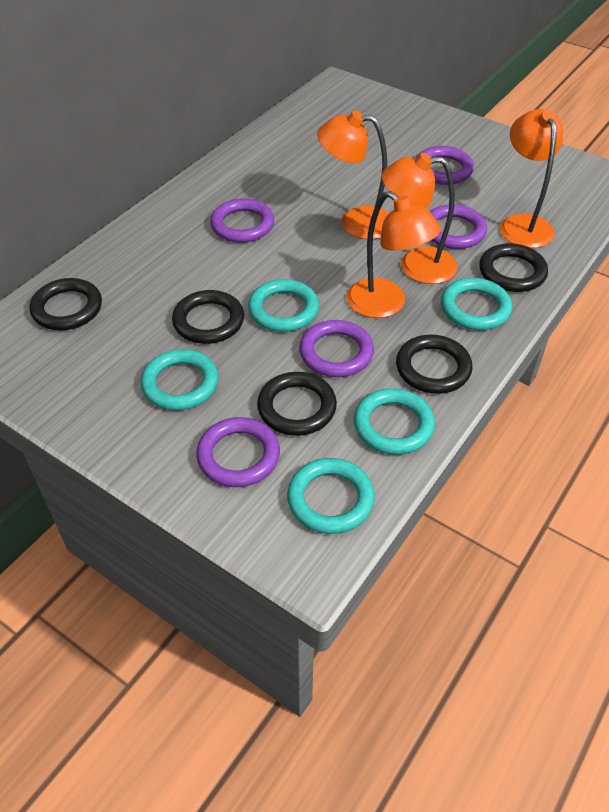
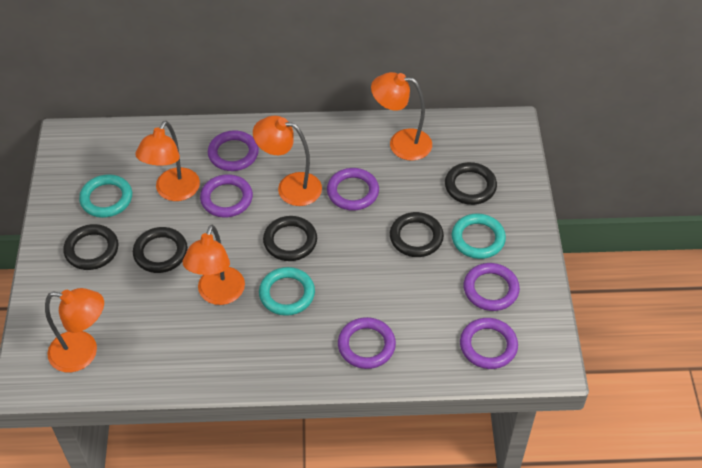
orange lamp: 4 -> 5
purple ring: 5 -> 6
turquoise ring: 5 -> 3

